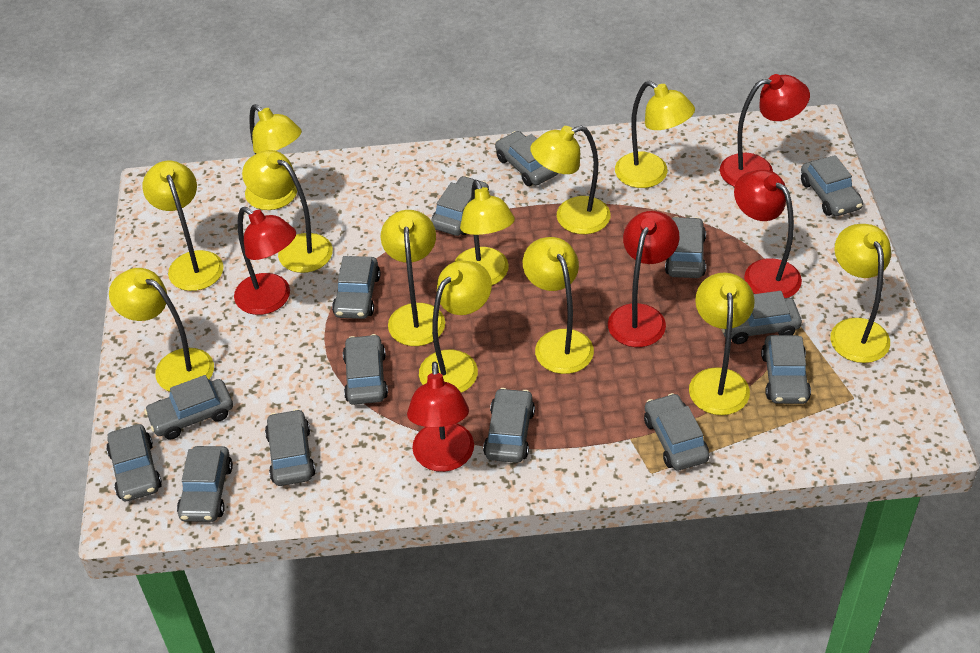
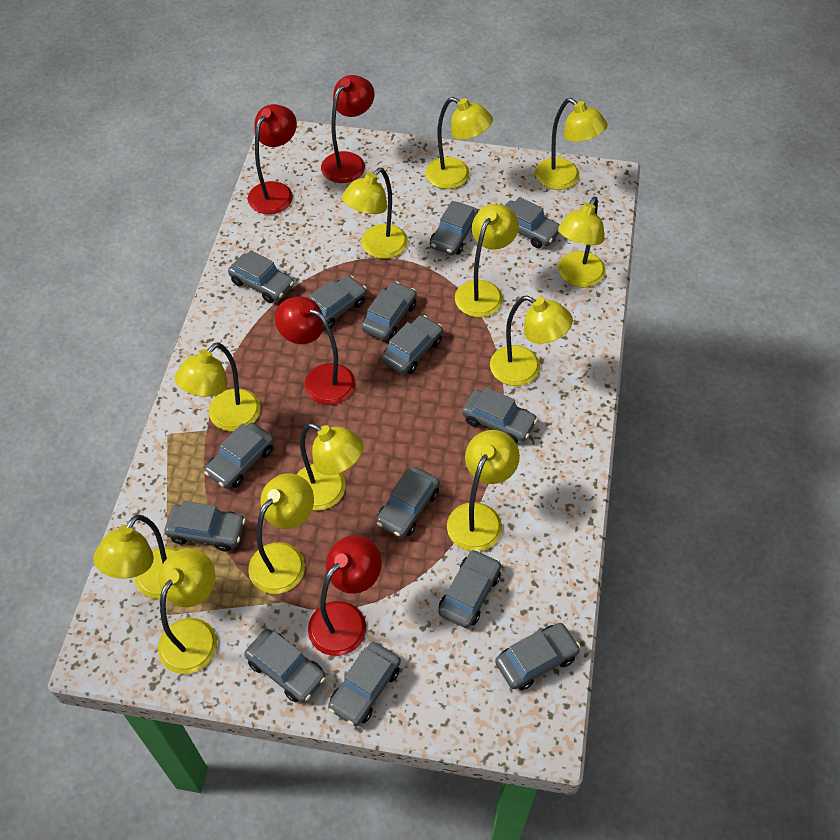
red lamp: 5 -> 4

